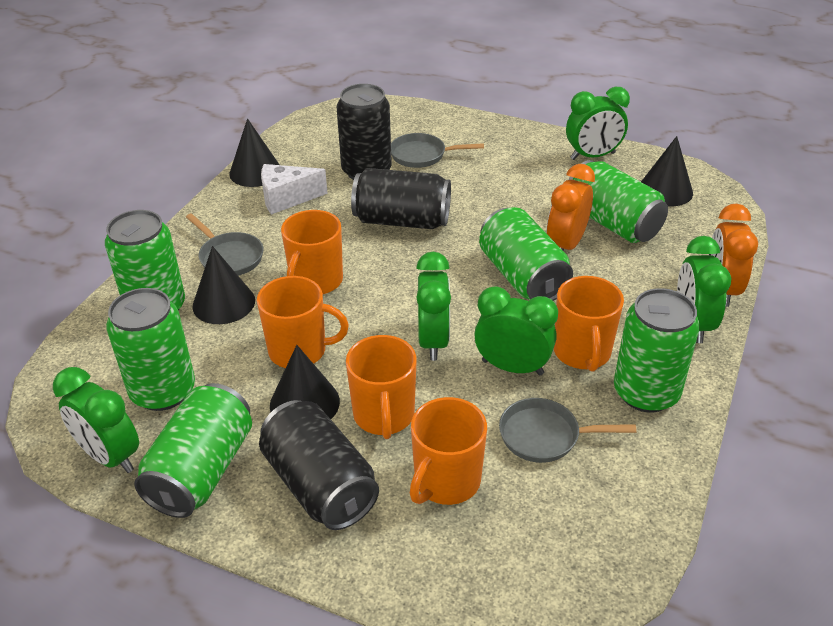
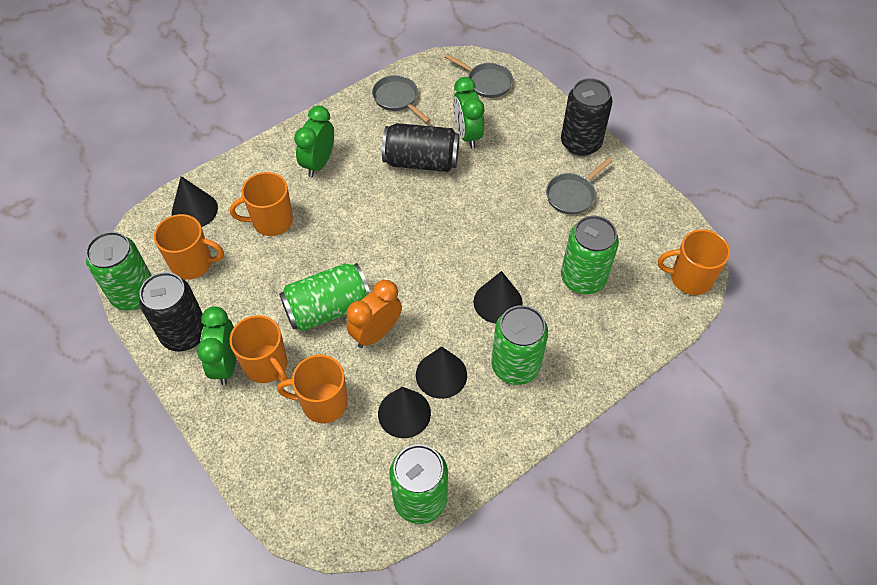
green can: 6 -> 5
green clock: 5 -> 3
orange clock: 2 -> 1
white cheese: 1 -> 0

